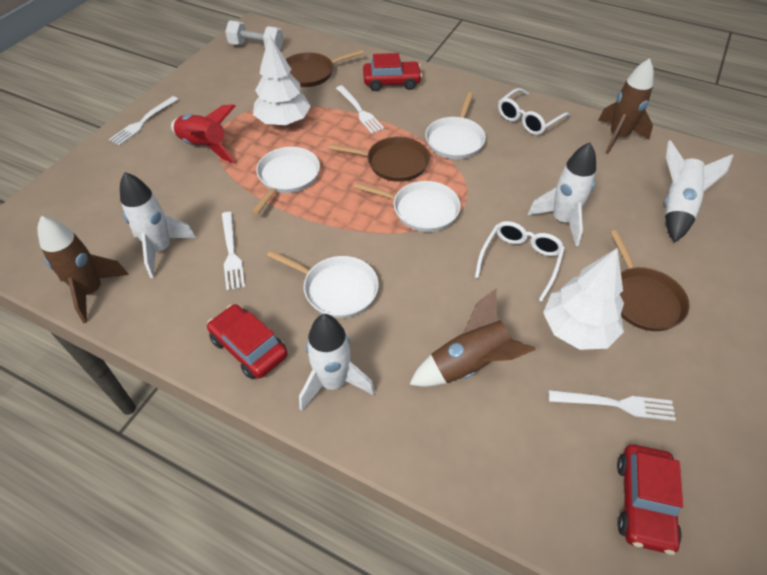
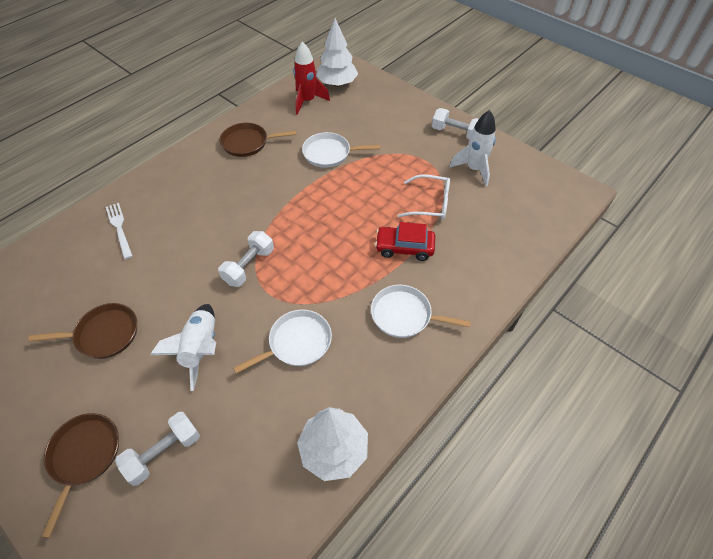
brown rocket: 3 -> 0
red car: 3 -> 1
white dumbbell: 1 -> 3
white fork: 4 -> 1
white glasses: 2 -> 1
white pan: 4 -> 3
white rocket: 4 -> 2

